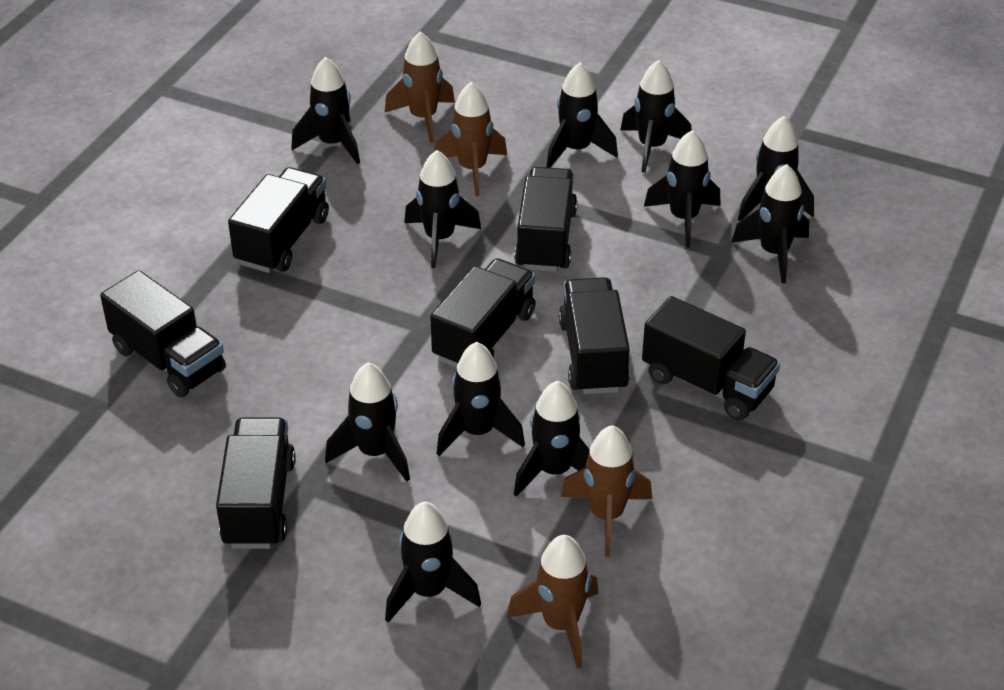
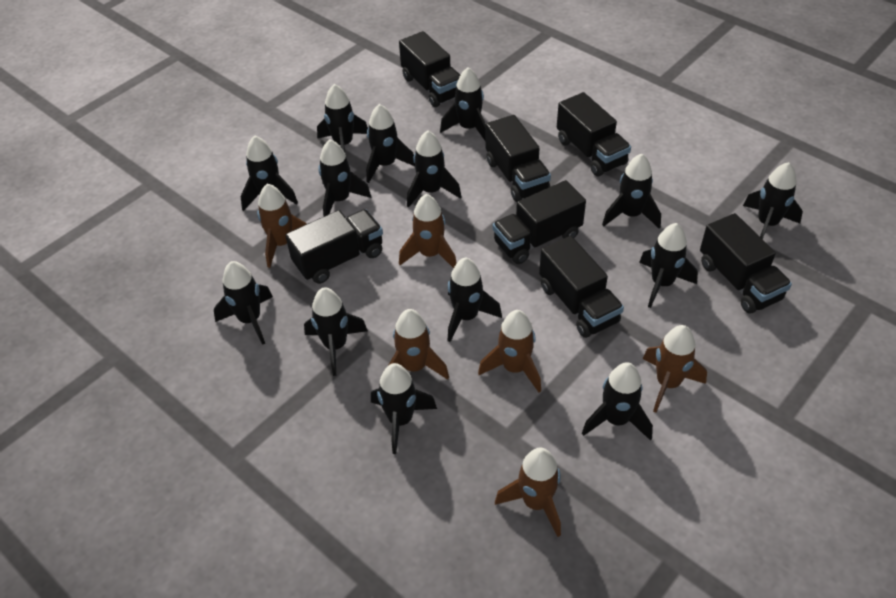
black rocket: 11 -> 14
brown rocket: 4 -> 6

